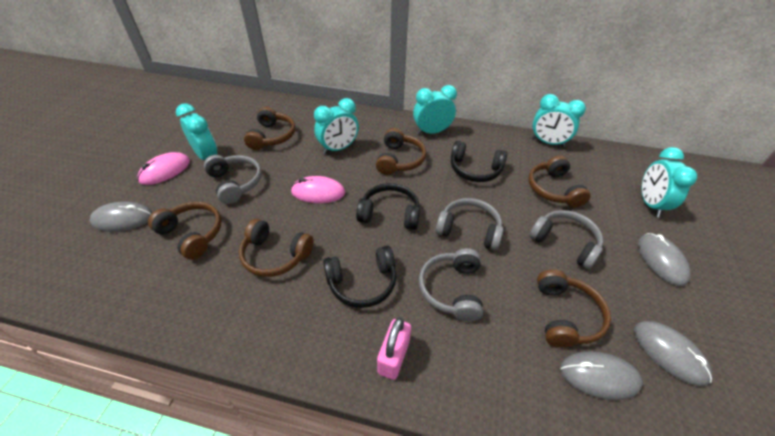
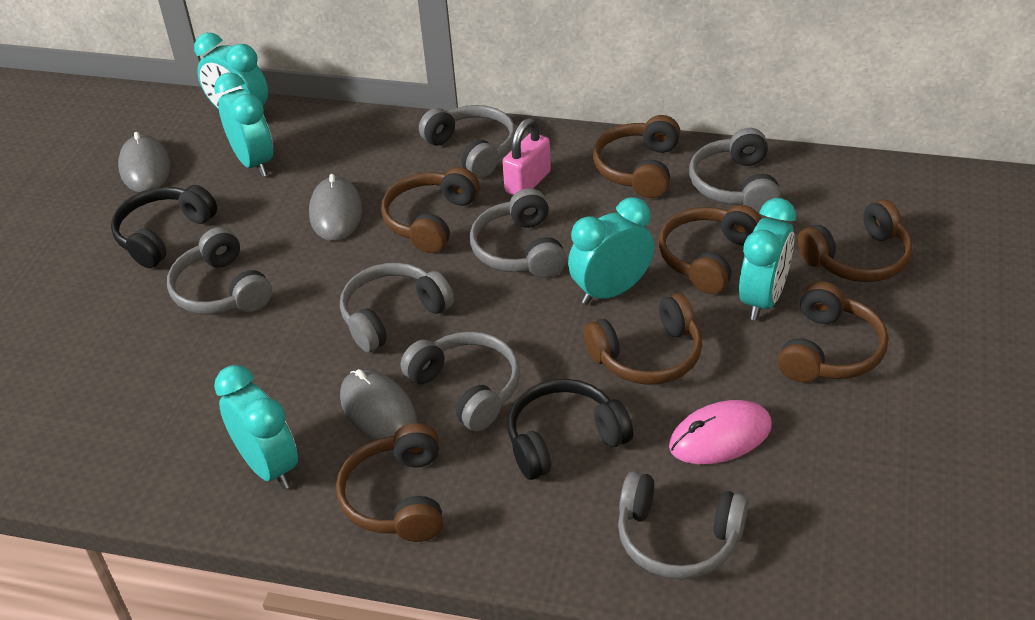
black headphones: 3 -> 2
brown headphones: 6 -> 7
grey headphones: 4 -> 7
grey mouse: 4 -> 3
pink mouse: 2 -> 1

